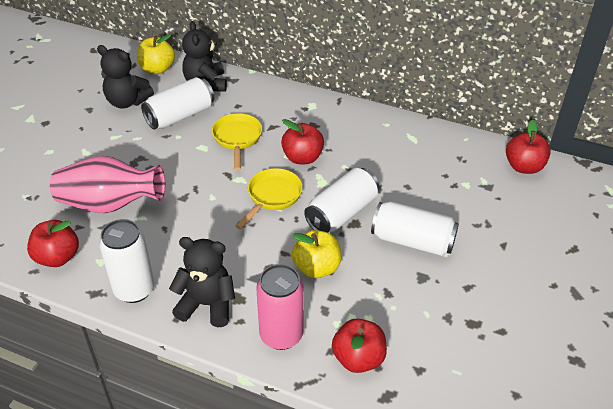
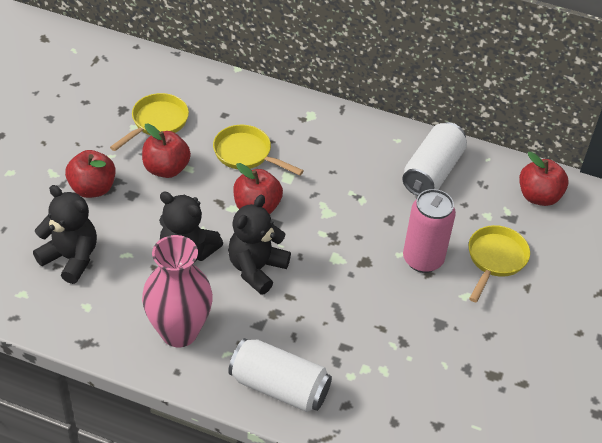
white can: 4 -> 2
yellow apple: 2 -> 0
yellow pan: 2 -> 3

